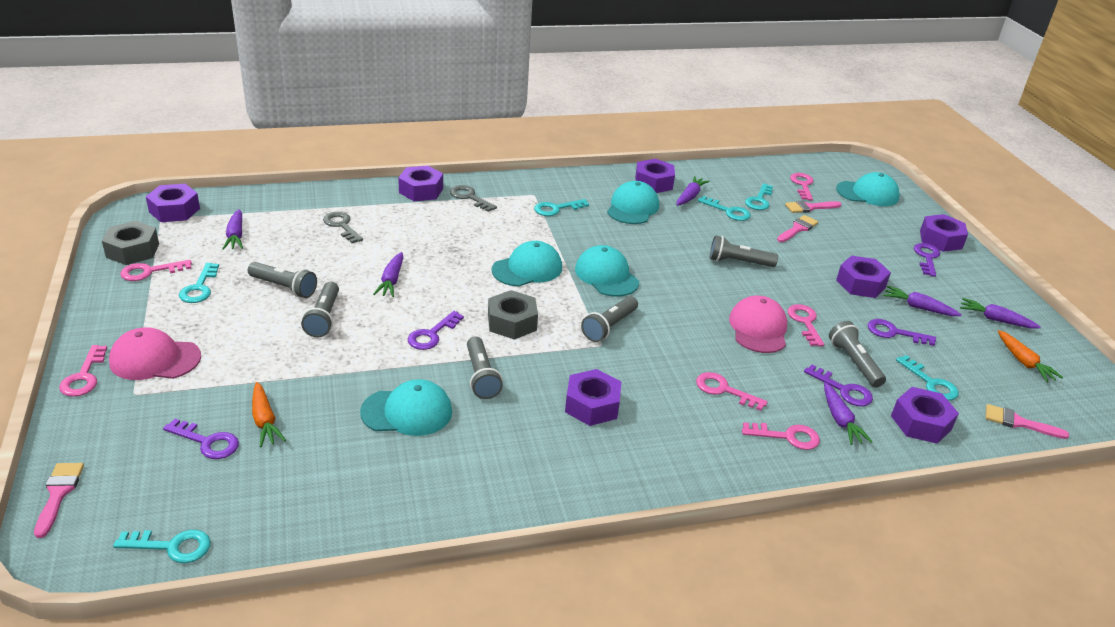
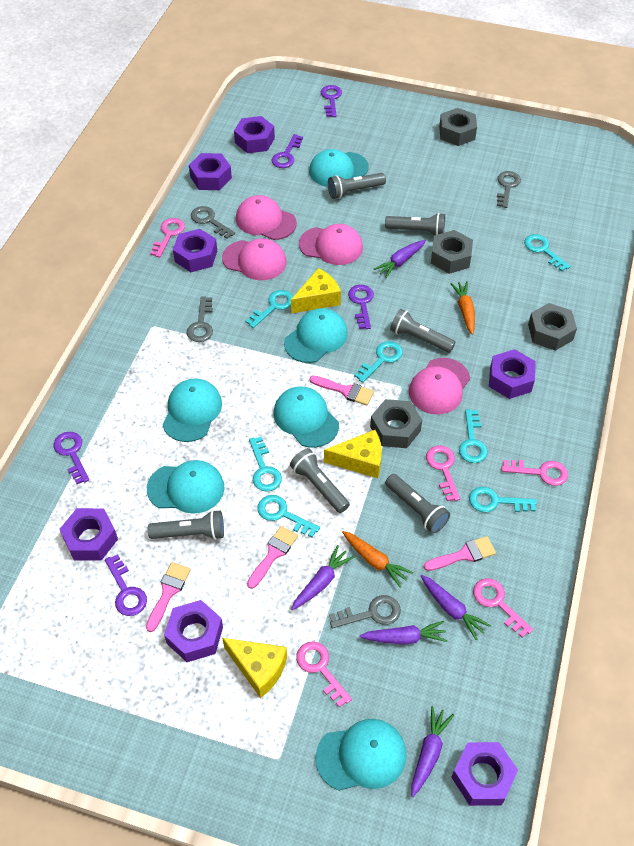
grey key: 2 -> 4
grey nut: 2 -> 4
pink cap: 2 -> 4
pink key: 6 -> 5
purple carrot: 6 -> 5
turquoise cap: 5 -> 6
turquoise key: 6 -> 7
yellow cheese: 0 -> 3

